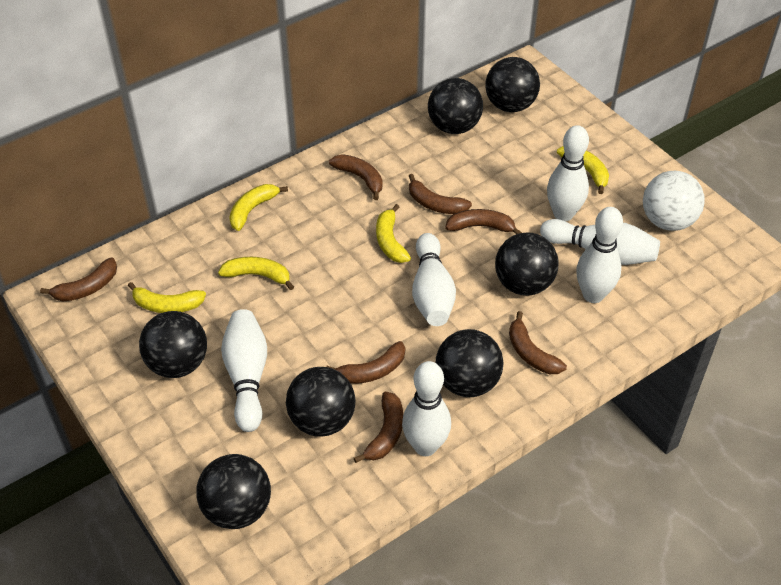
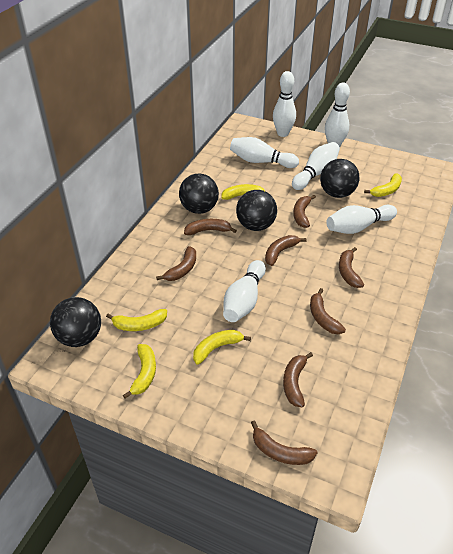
black ball: 7 -> 4
brown banana: 7 -> 8
white ball: 1 -> 0

